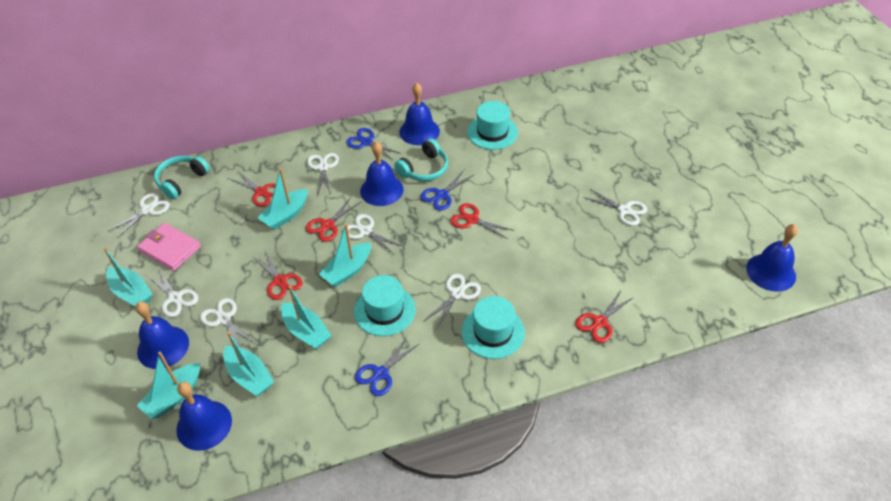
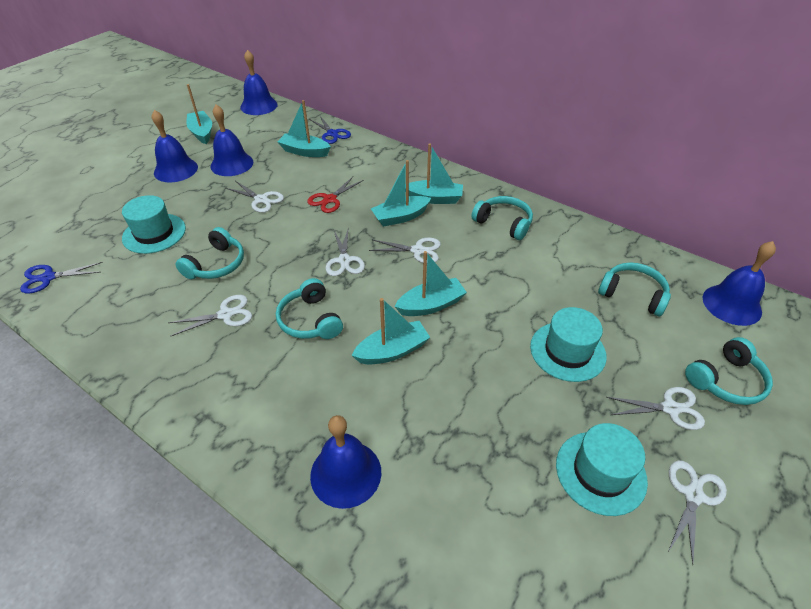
blue scissors: 3 -> 2
pink wallet: 1 -> 0
red scissors: 5 -> 1
turquoise headphones: 2 -> 5
white scissors: 7 -> 6

